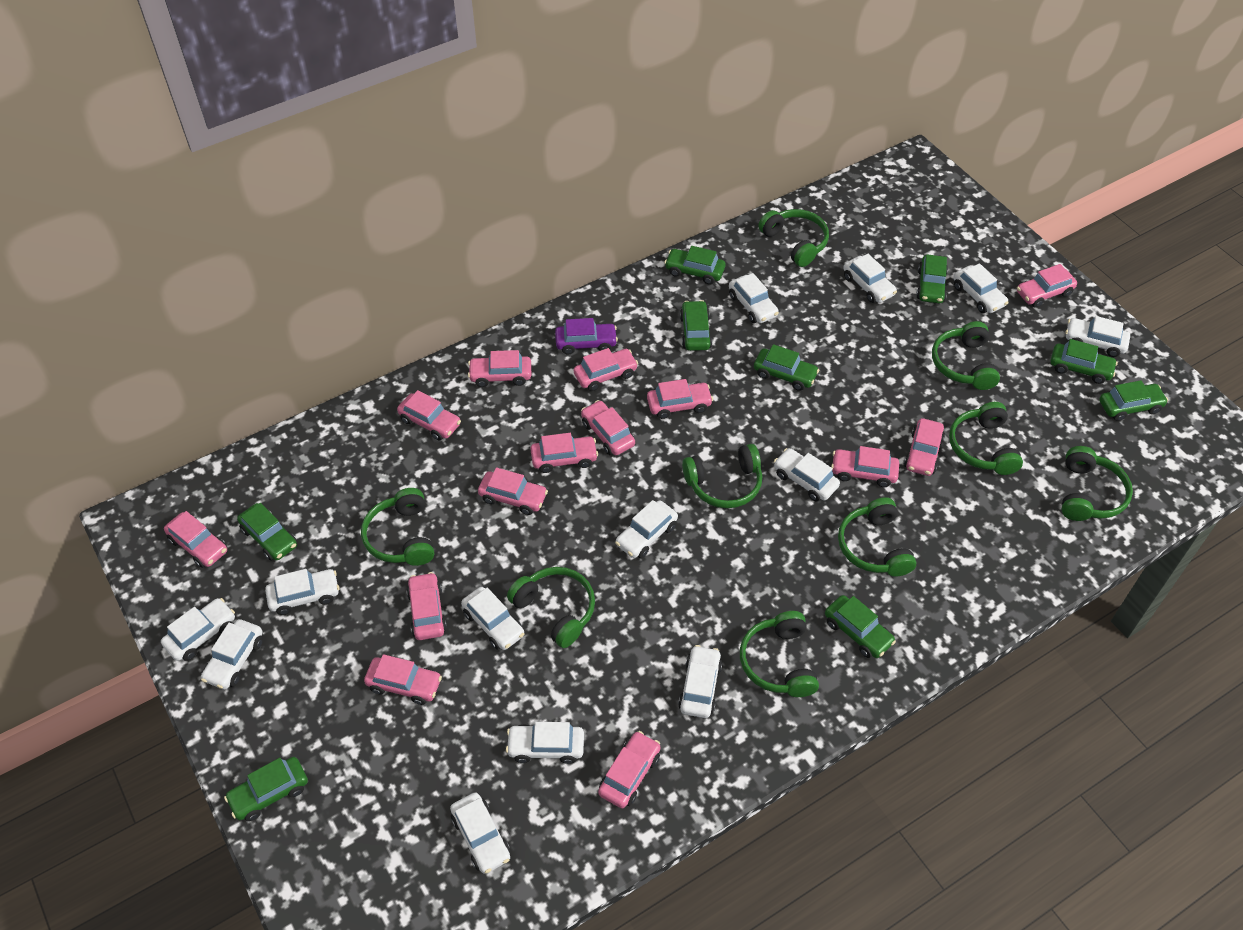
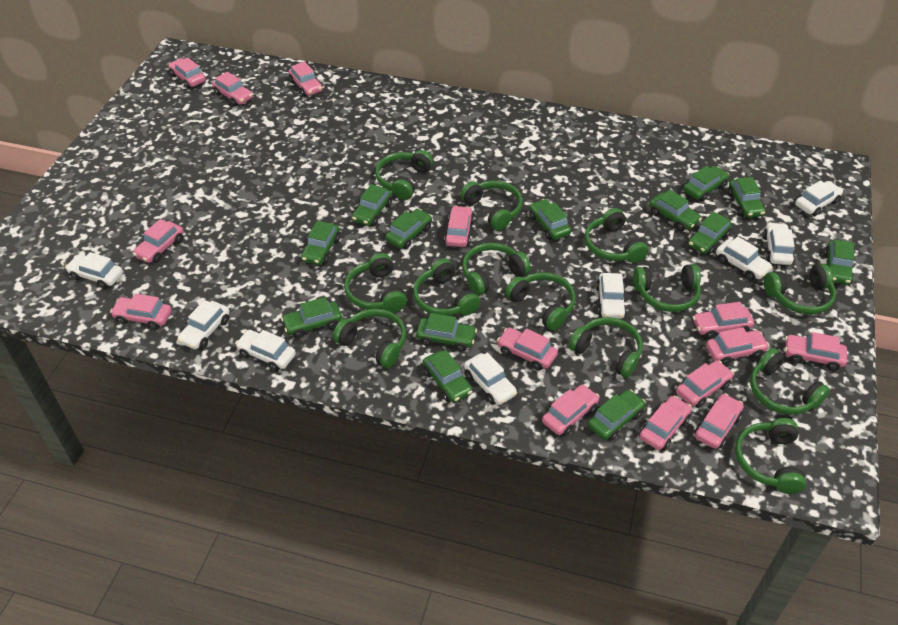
green car: 9 -> 13
green headphones: 9 -> 13
purple car: 1 -> 0
white car: 13 -> 8

